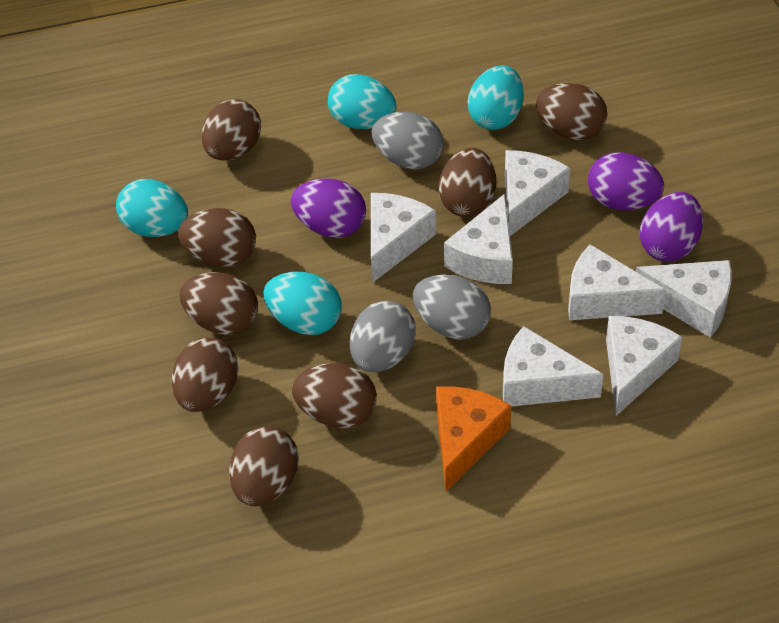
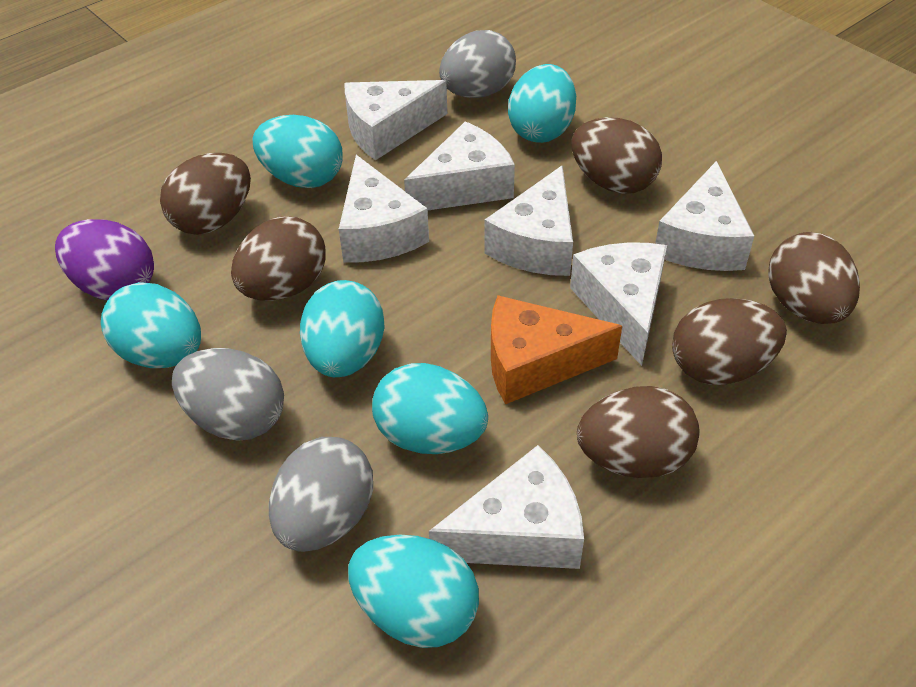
brown egg: 8 -> 6
purple egg: 3 -> 1
turquoise egg: 4 -> 6

